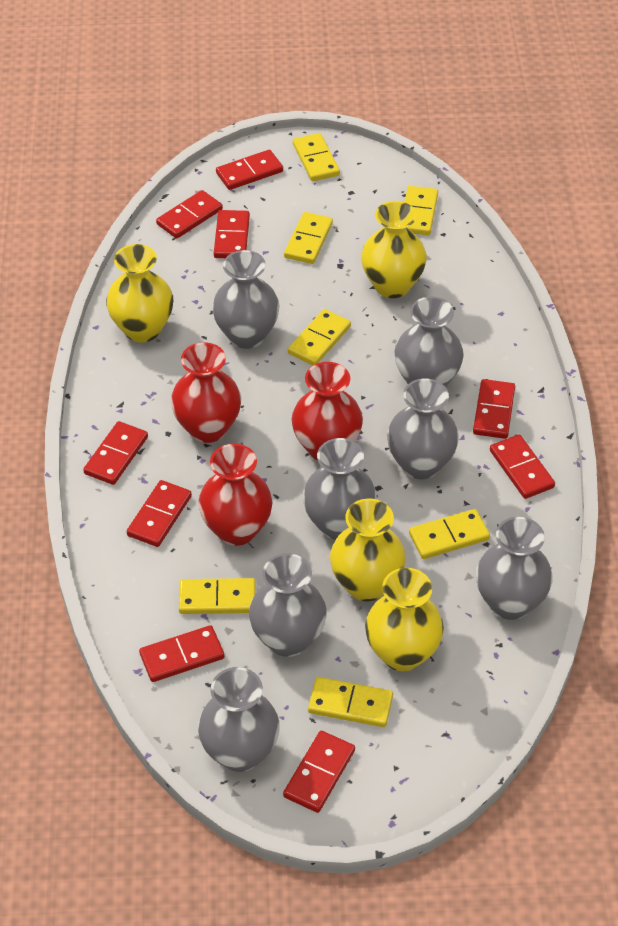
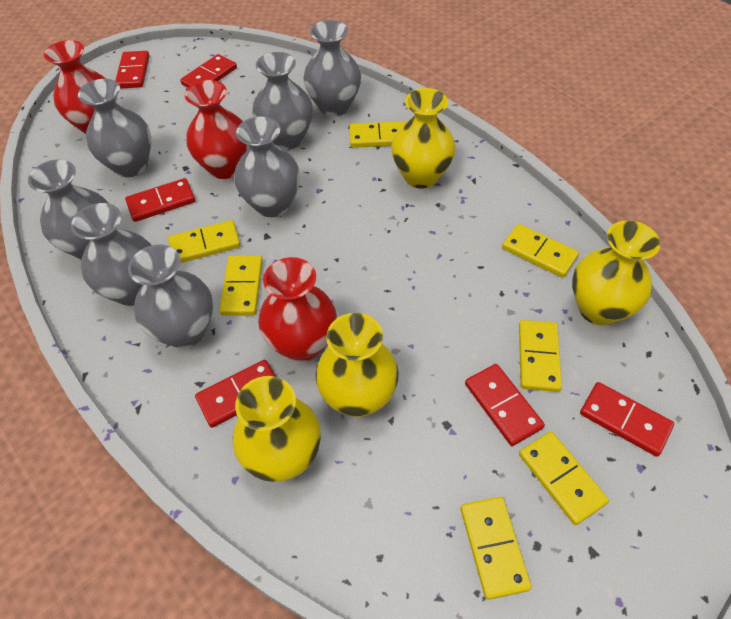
red domino: 9 -> 6

